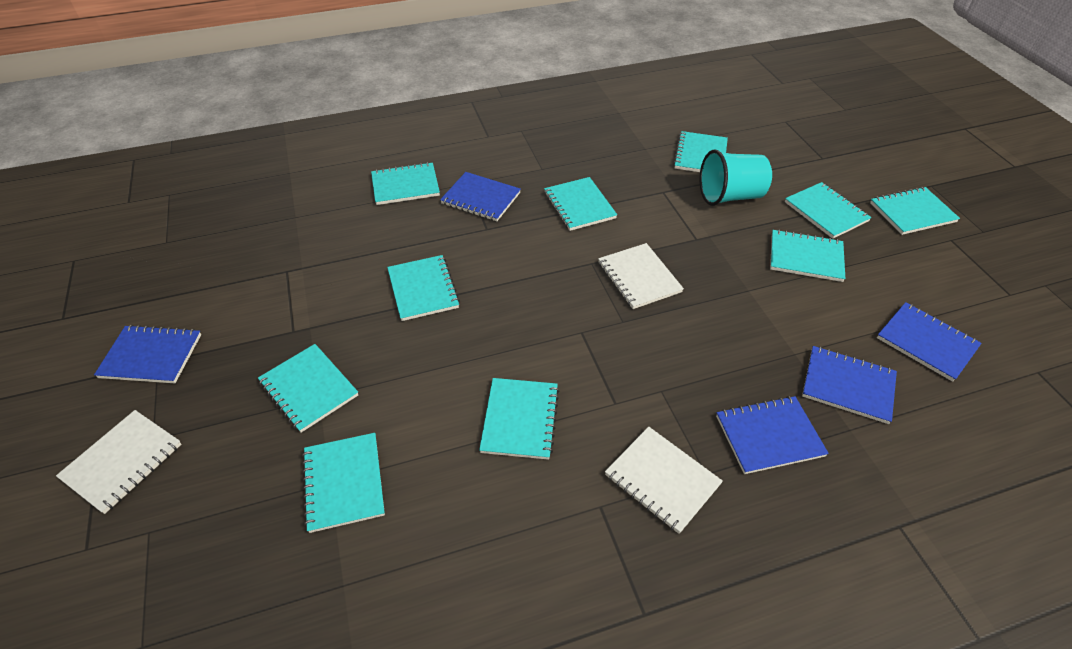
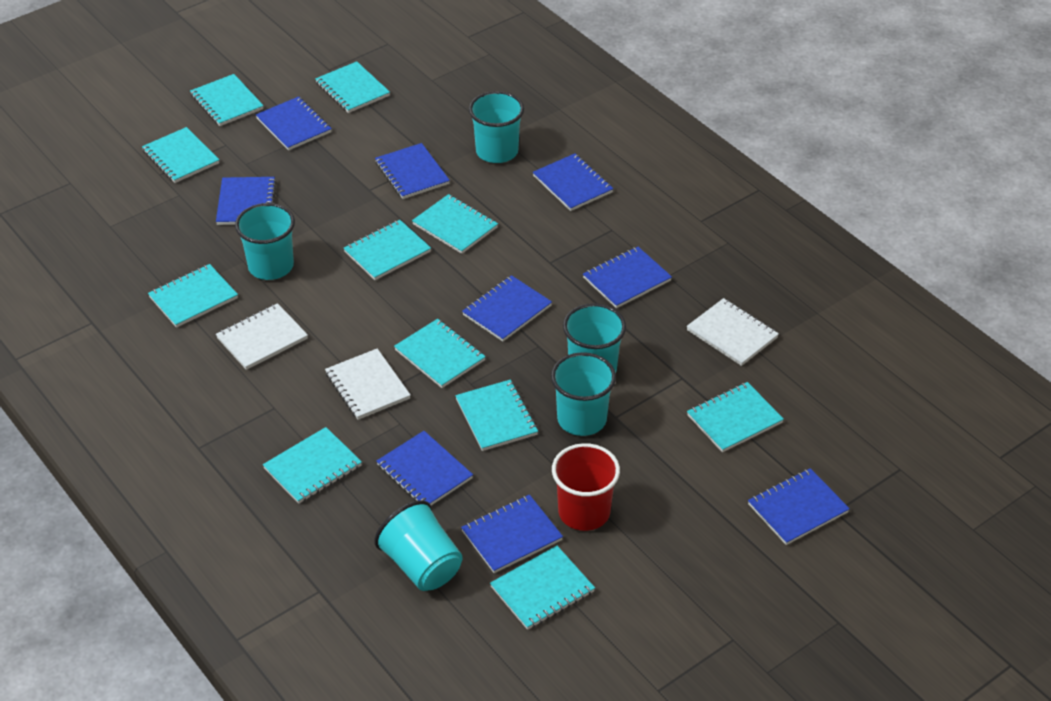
blue notebook: 5 -> 9
red cup: 0 -> 1
turquoise cup: 1 -> 5
turquoise notebook: 10 -> 11

